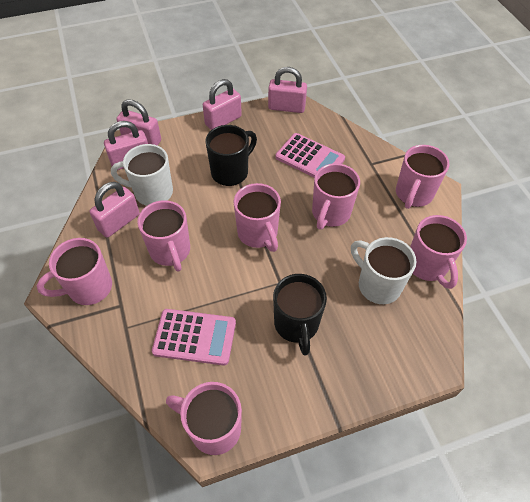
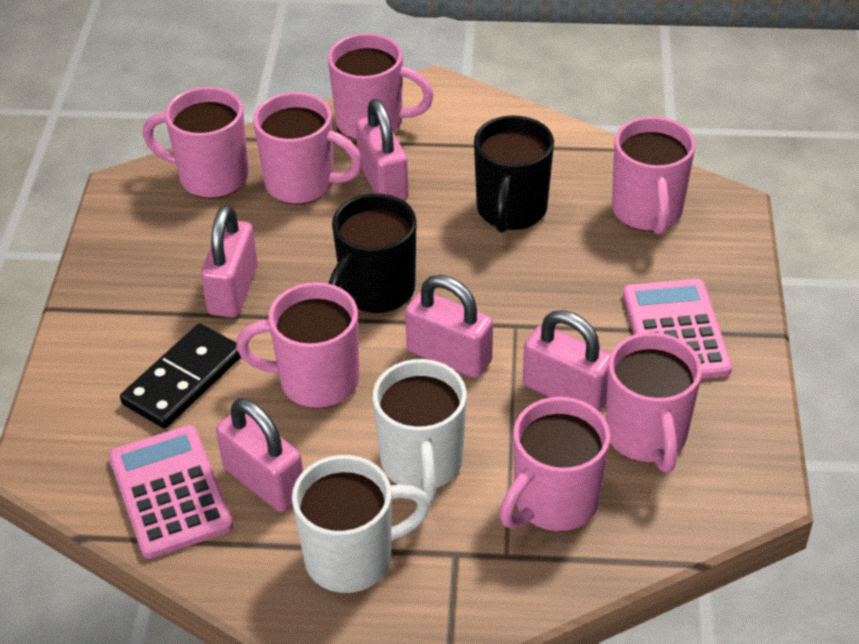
black domino: 0 -> 1

